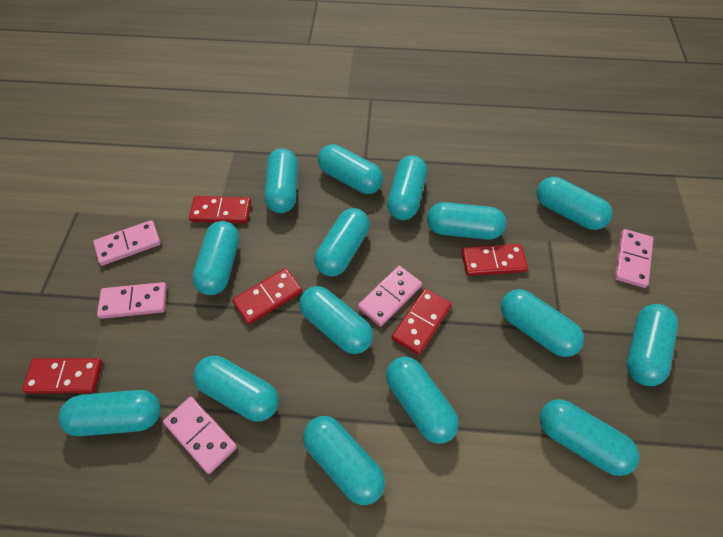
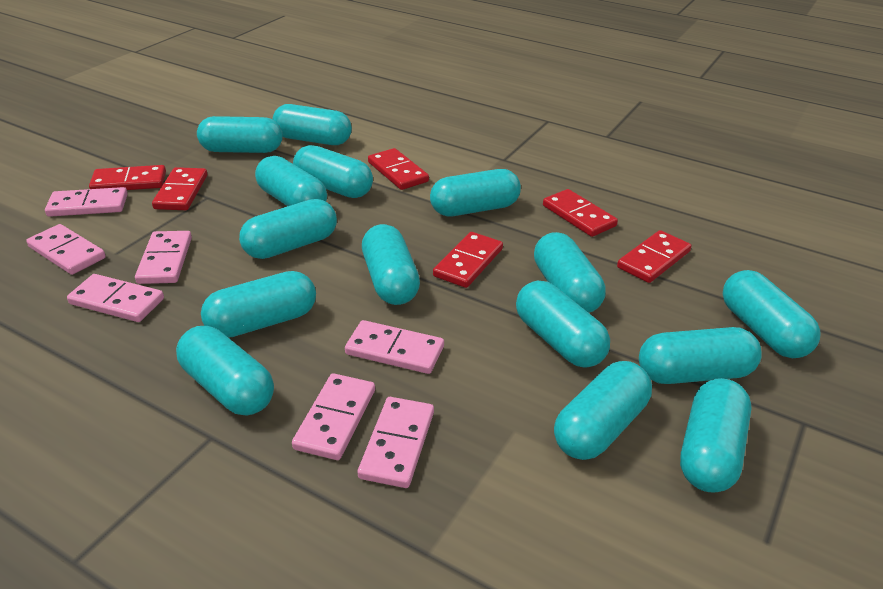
pink domino: 5 -> 7
red domino: 5 -> 6

